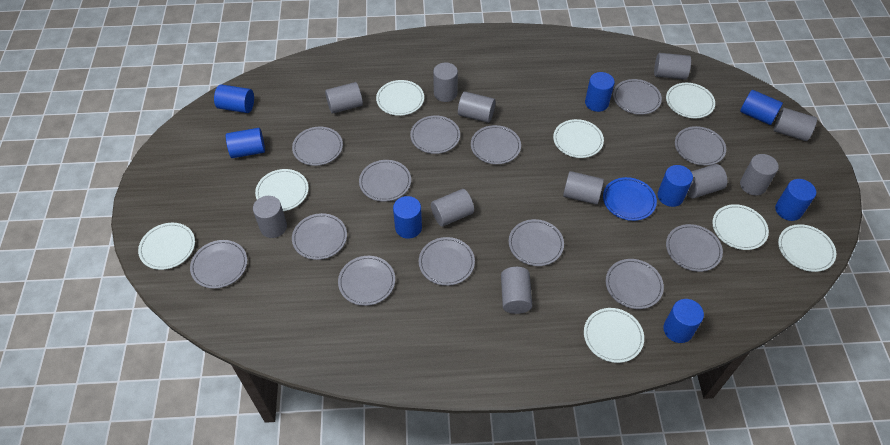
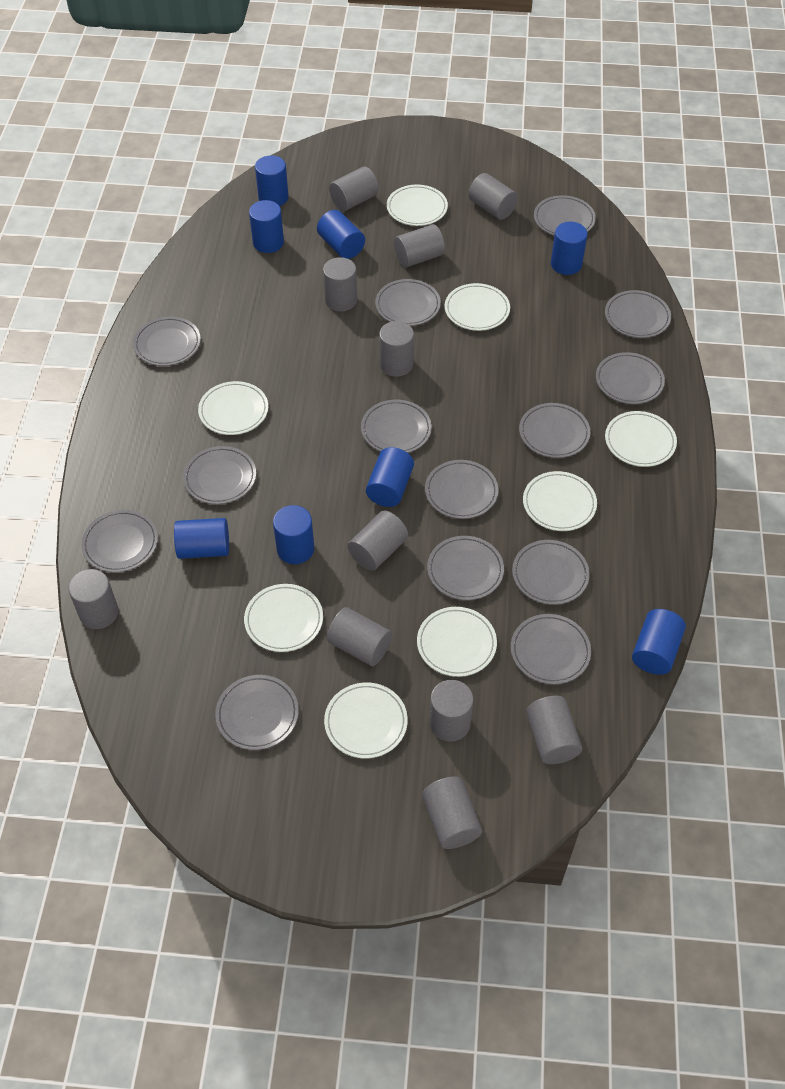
blue plate: 1 -> 0
grey plate: 13 -> 14

